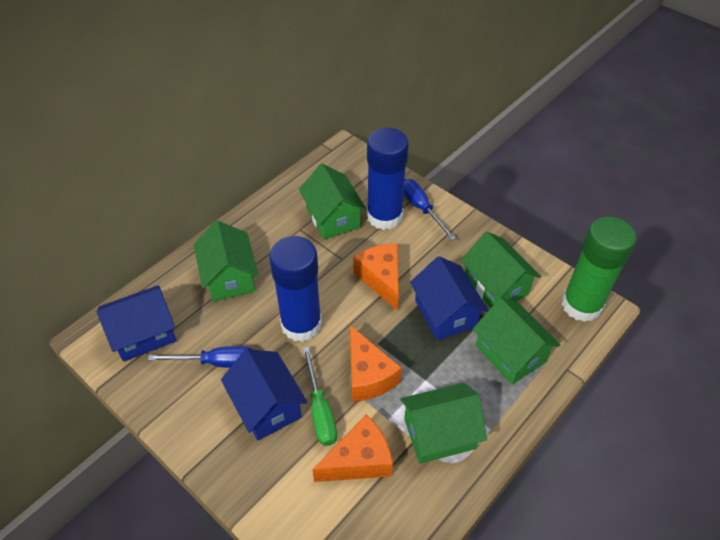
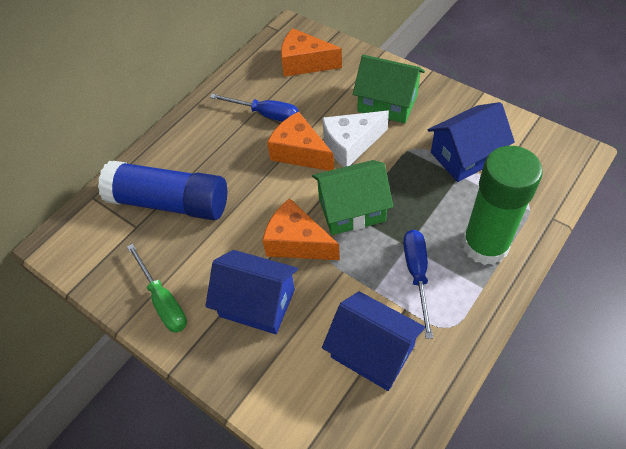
blue glue stick: 2 -> 1
green house: 5 -> 2
white cheese: 0 -> 1

